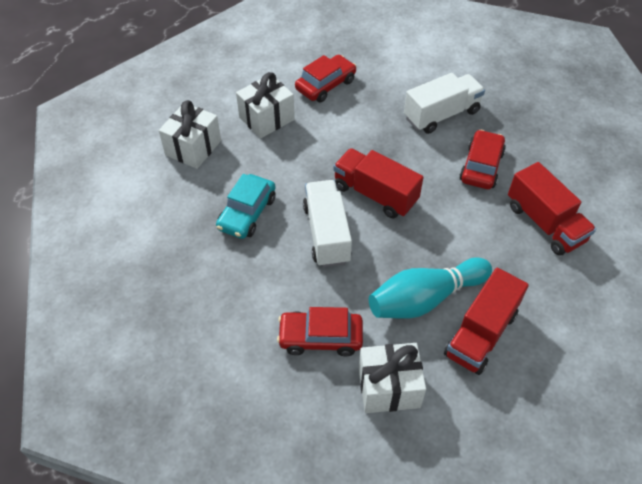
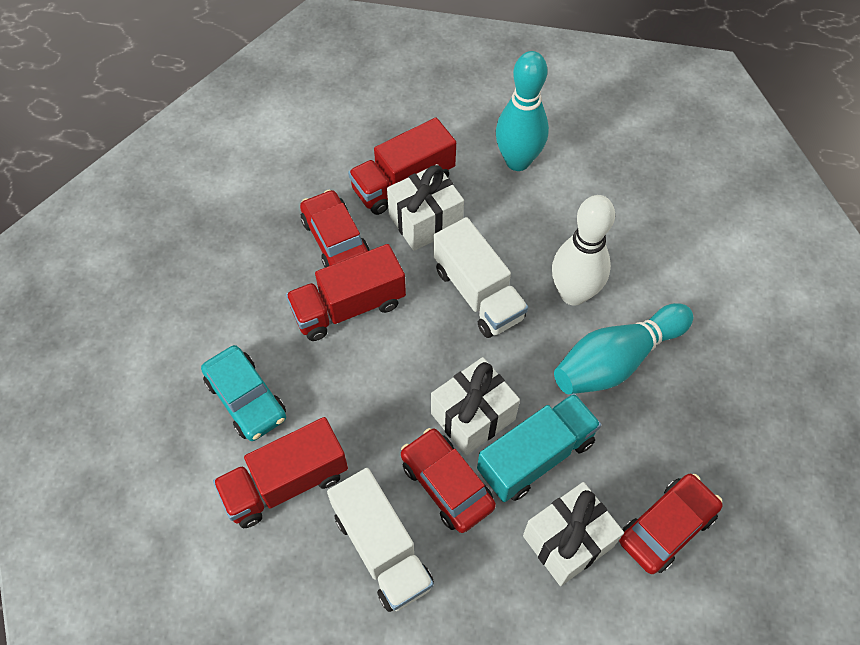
turquoise bowling pin: 1 -> 2
turquoise truck: 0 -> 1
white bowling pin: 0 -> 1

